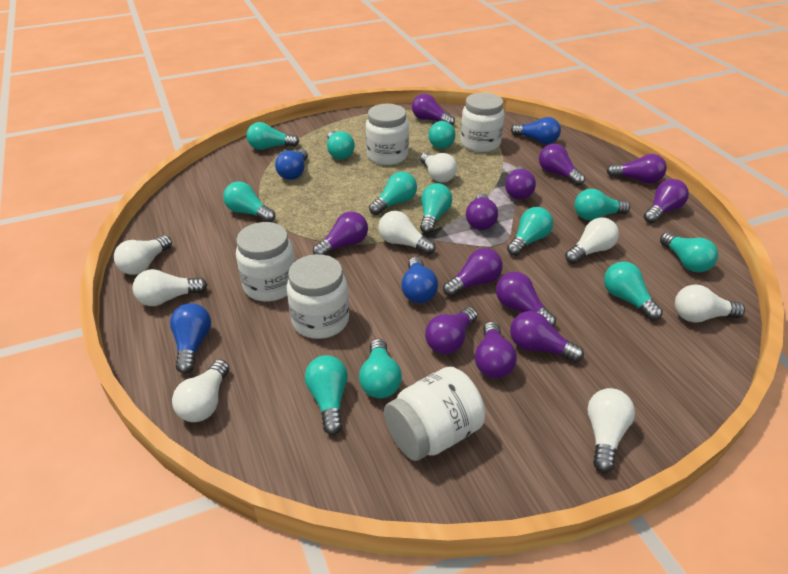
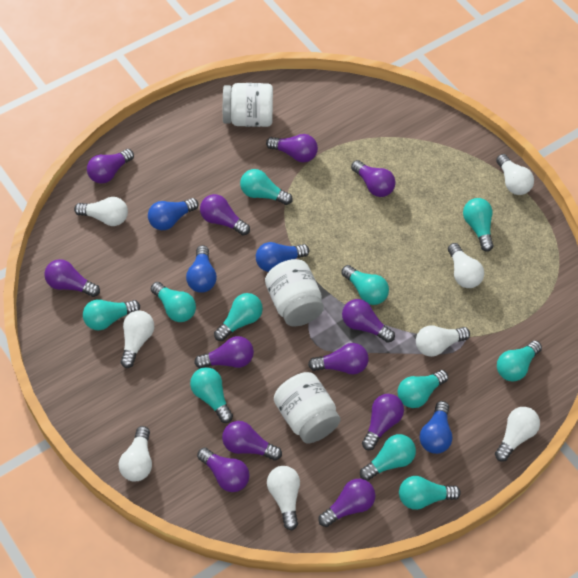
turquoise light bulb: 12 -> 11
white jar: 5 -> 3

